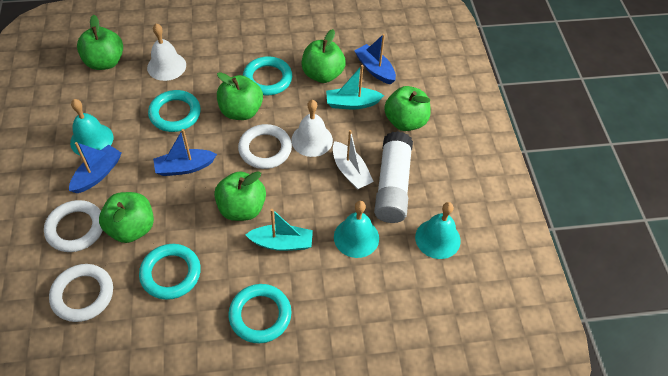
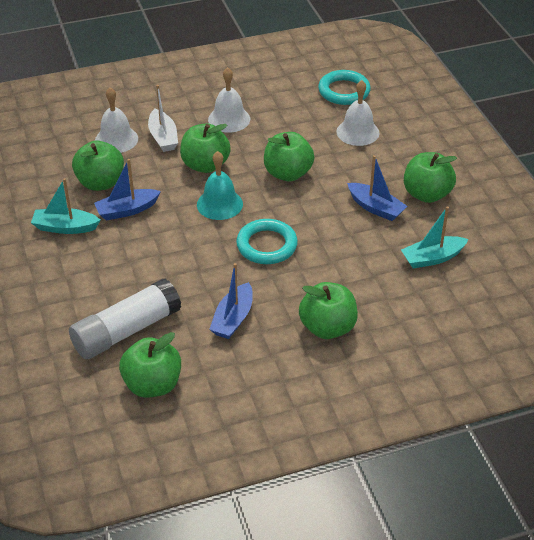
turquoise bell: 3 -> 1
turquoise ring: 4 -> 2
white bell: 2 -> 3
white ring: 3 -> 0

